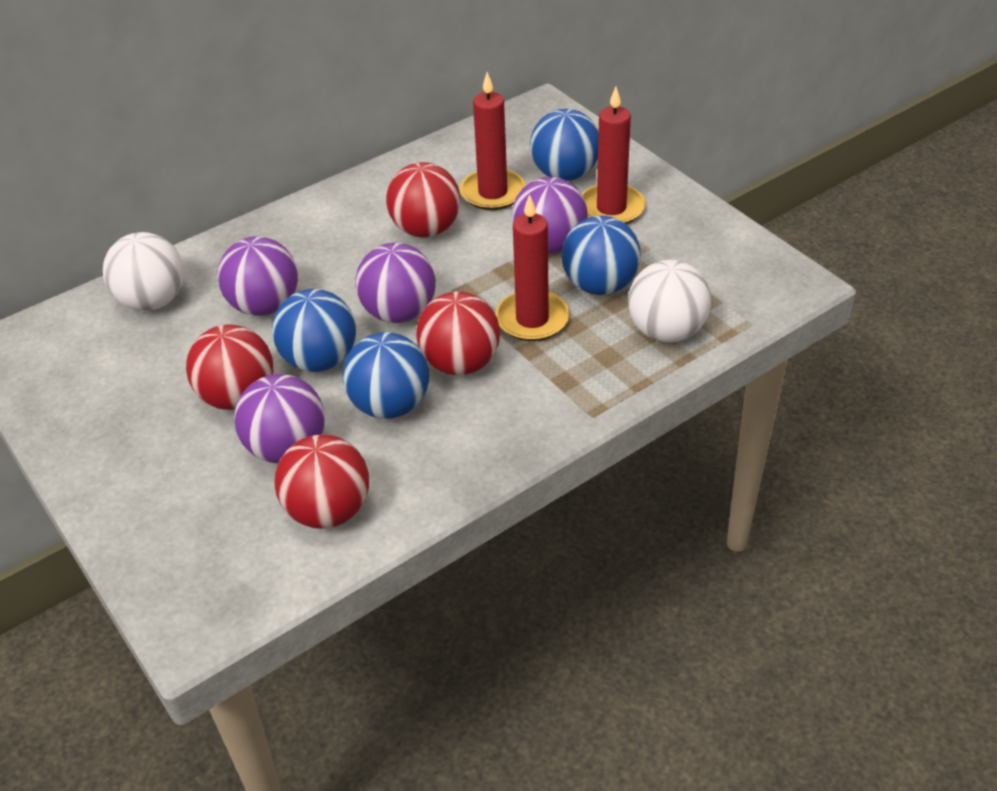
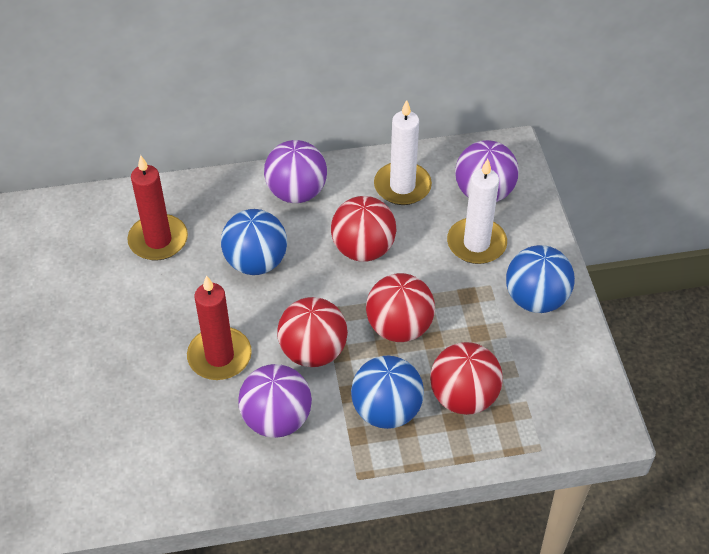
blue ball: 4 -> 3
purple ball: 4 -> 3
red candle: 3 -> 2
white ball: 2 -> 0
white candle: 0 -> 2

